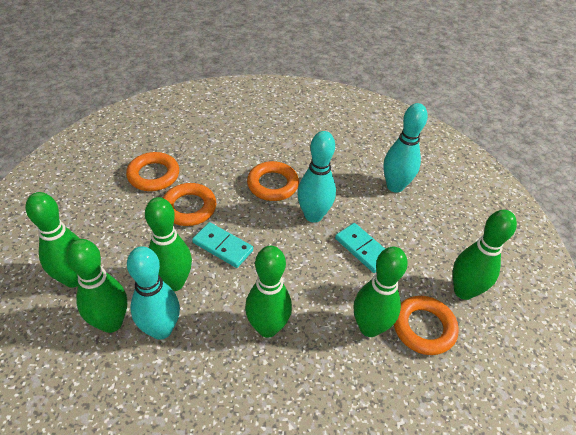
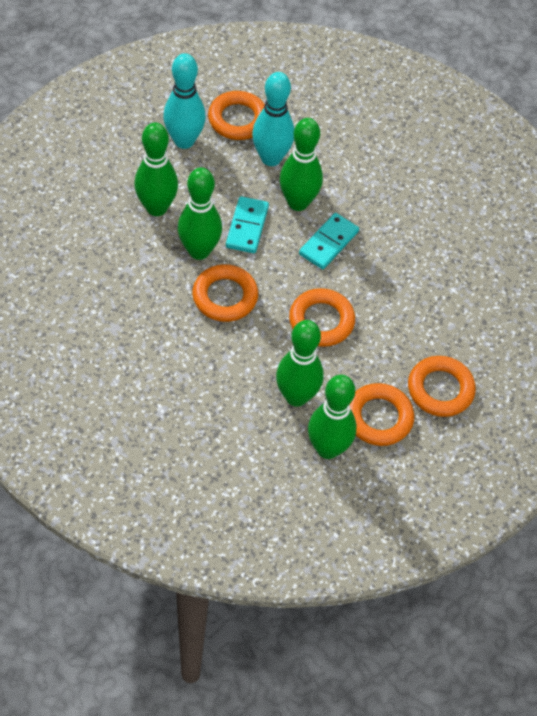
green bowling pin: 6 -> 5
orange ring: 4 -> 5
turquoise bowling pin: 3 -> 2

